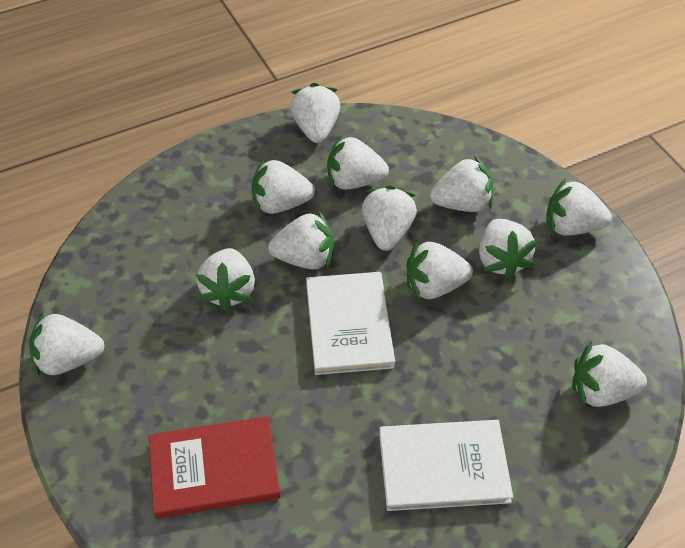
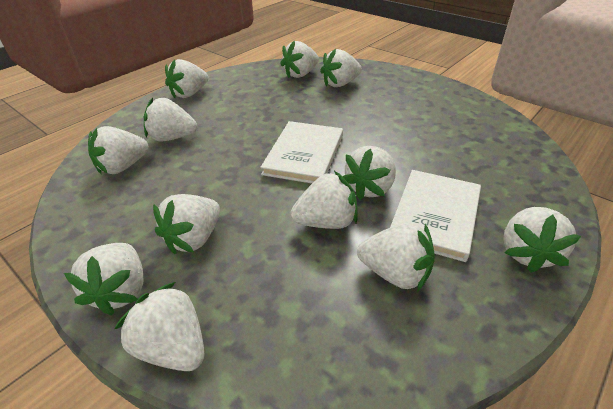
red book: 1 -> 0

